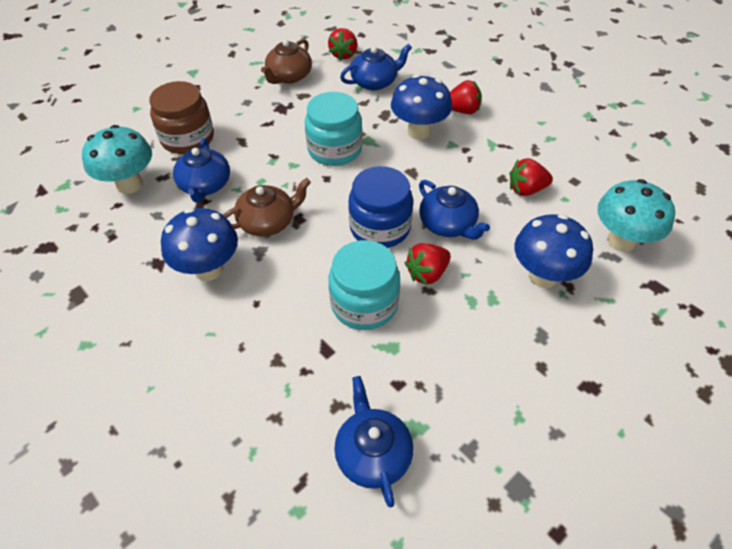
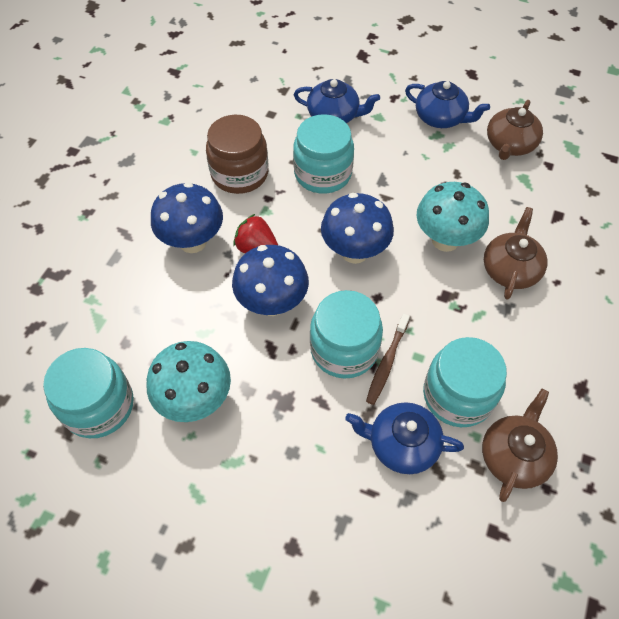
blue jar: 1 -> 0
blue teapot: 4 -> 3
brown teapot: 2 -> 3
brown toothbrush: 0 -> 1
red strawberry: 4 -> 1
turquoise jar: 2 -> 4

